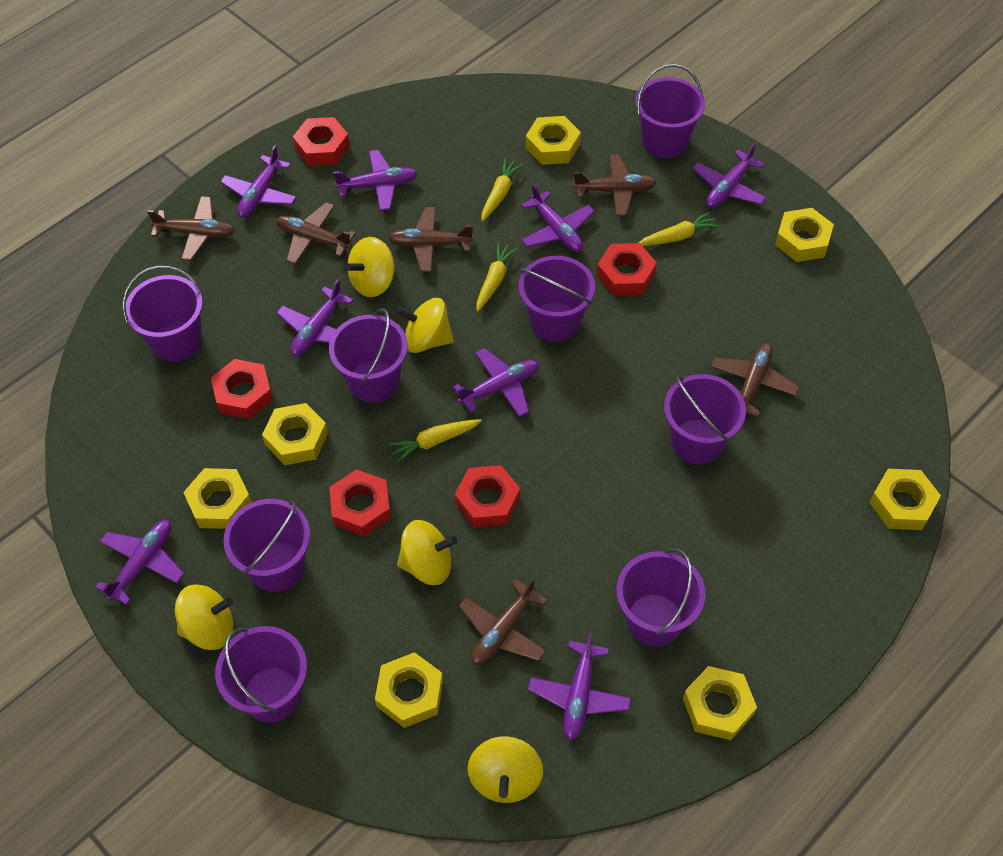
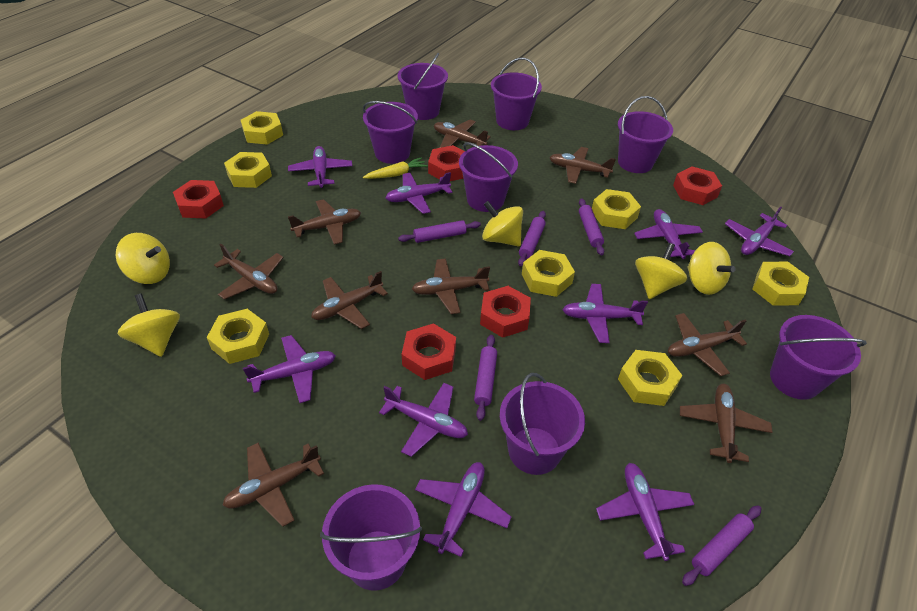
brown plane: 6 -> 9
purple plane: 8 -> 9
purple rolling pin: 0 -> 5
yellow carrot: 4 -> 1

